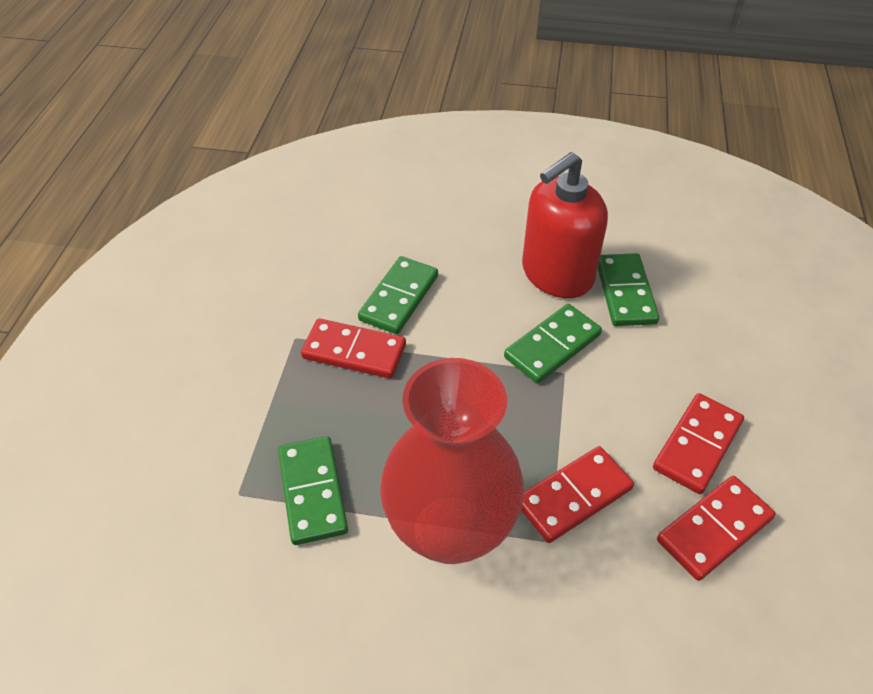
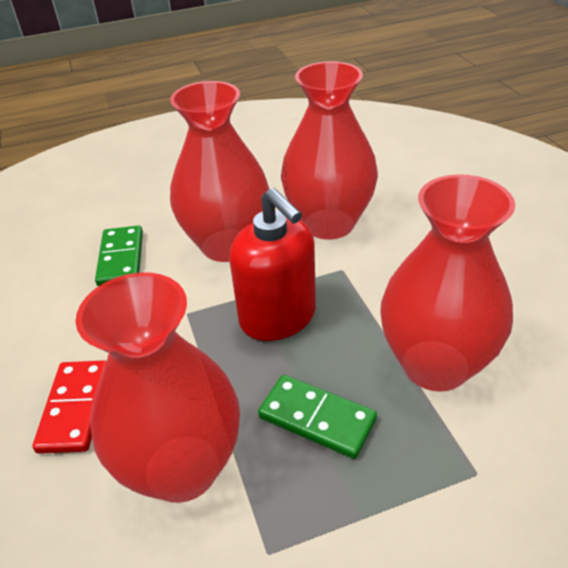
green domino: 4 -> 2
red domino: 4 -> 1
red vase: 1 -> 4

